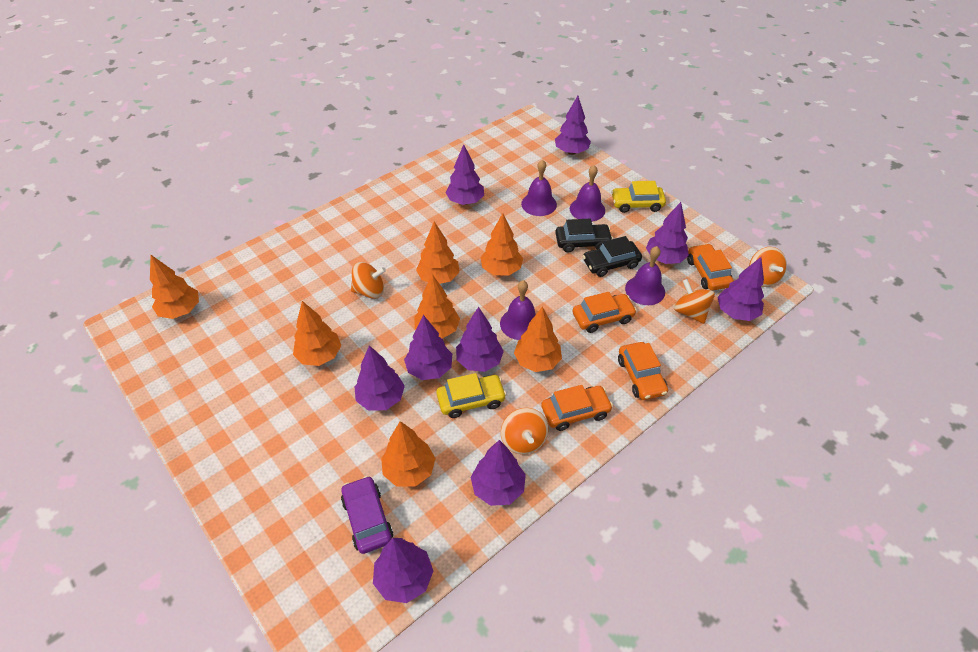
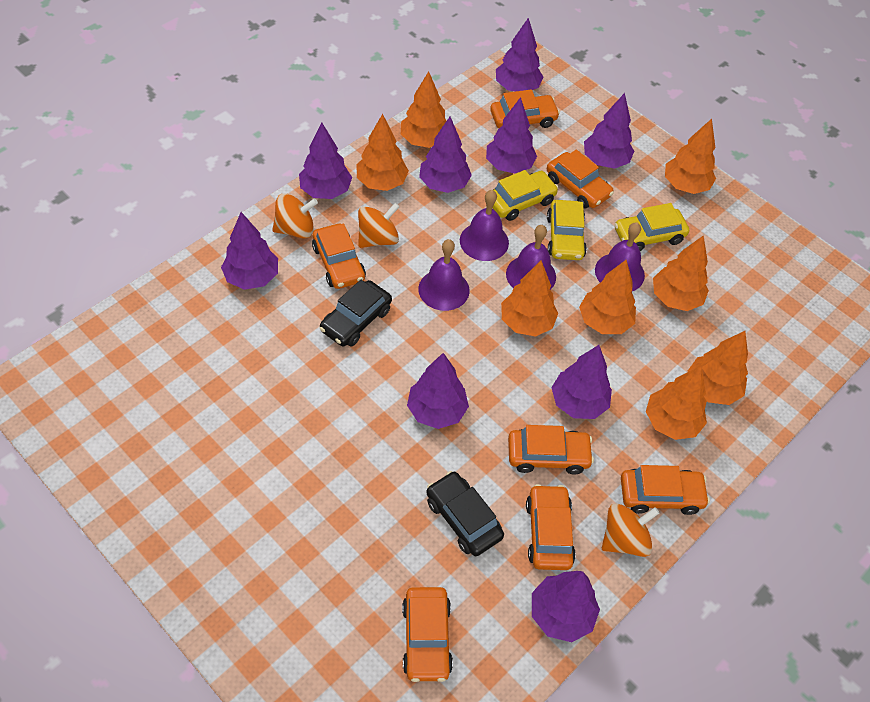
orange car: 4 -> 7
orange spinning top: 4 -> 3
orange tree: 7 -> 8
purple car: 1 -> 0
yellow car: 2 -> 3

